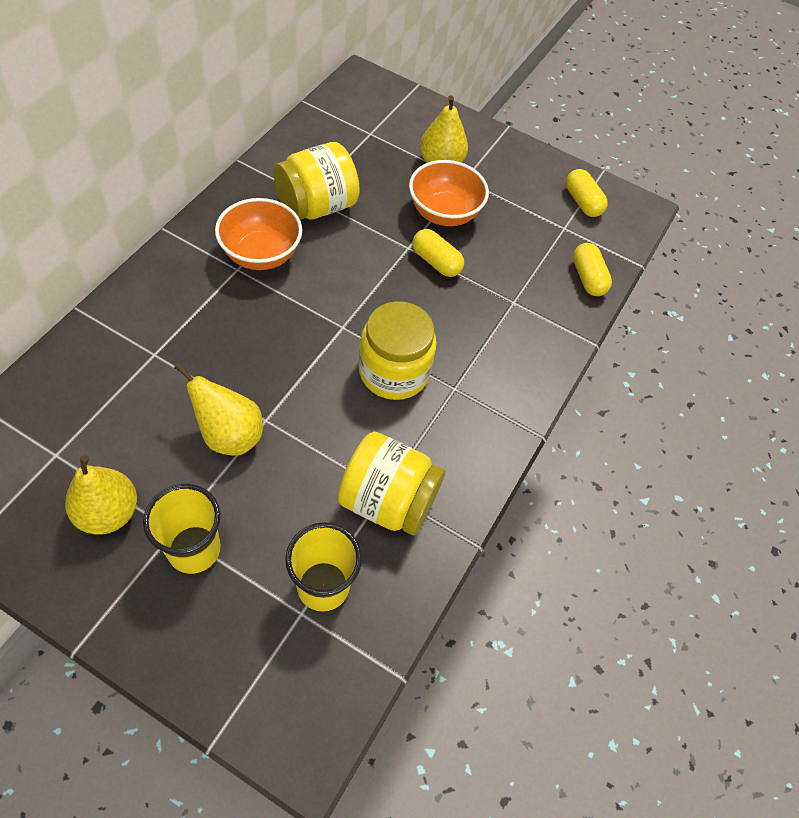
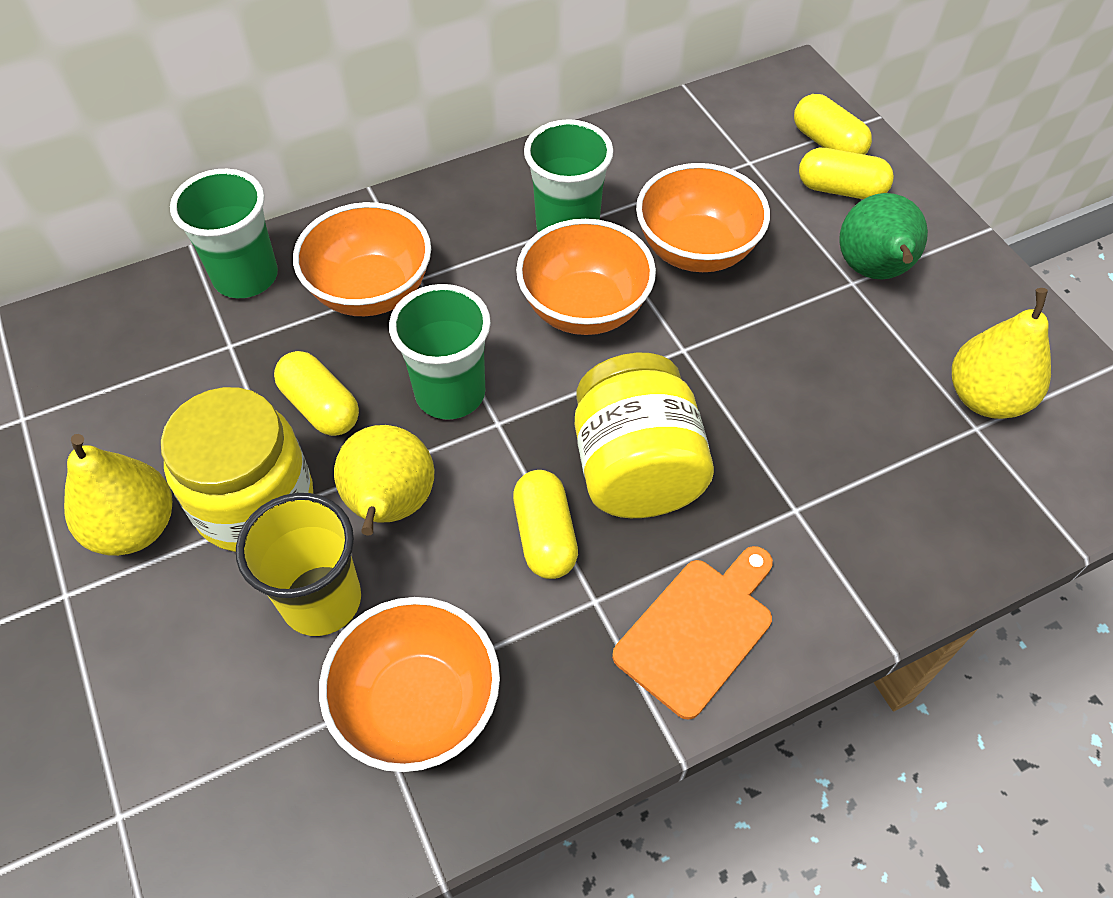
green cup: 0 -> 3
green pear: 0 -> 1
orange bowl: 2 -> 4
orange cutting board: 0 -> 1
yellow capsule: 3 -> 4
yellow cup: 2 -> 1
yellow jar: 3 -> 2

